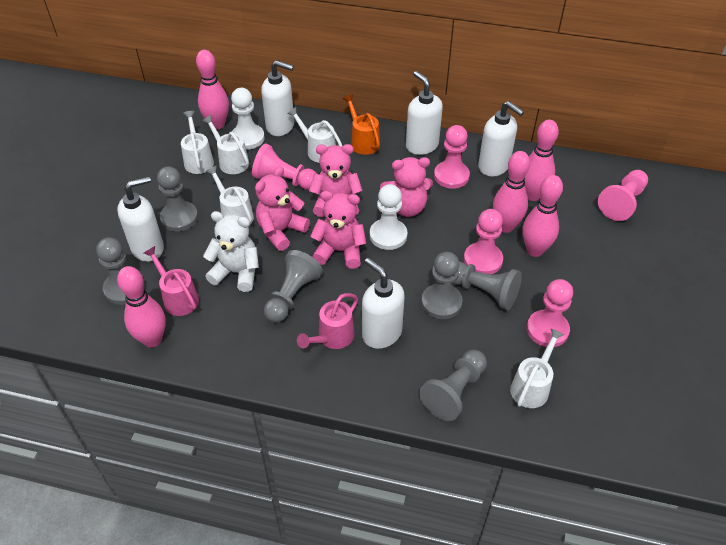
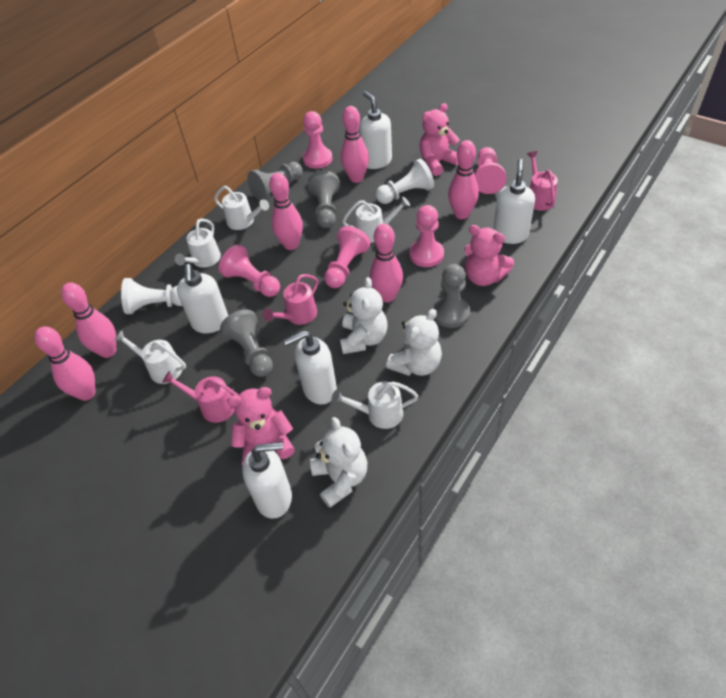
grey pawn: 6 -> 4
orange watering can: 1 -> 0
pink bowling pin: 5 -> 6
pink teddy bear: 4 -> 3
pink watering can: 2 -> 3
white teddy bear: 1 -> 3

